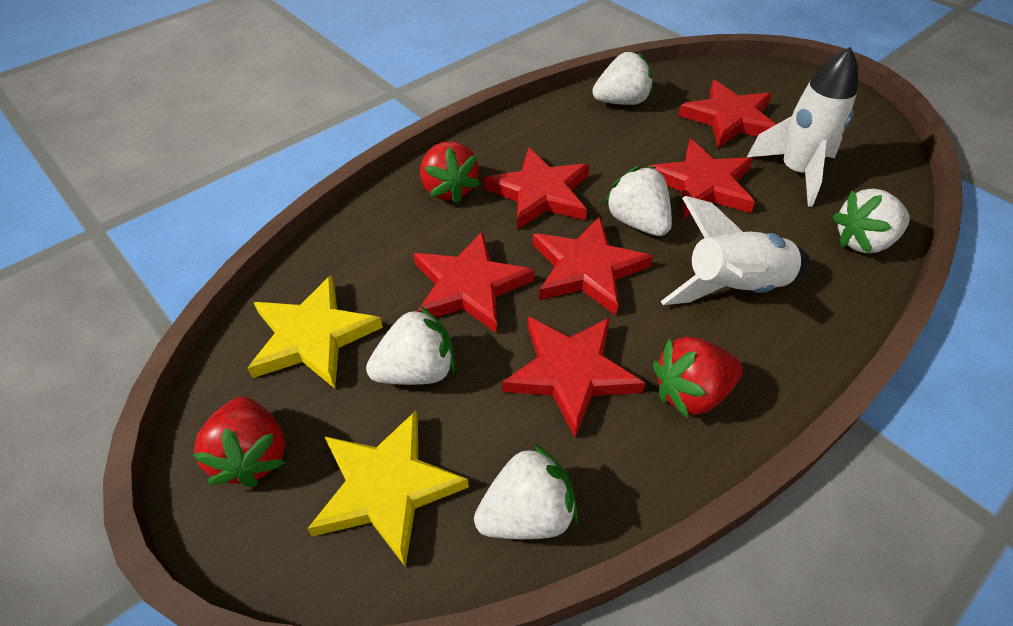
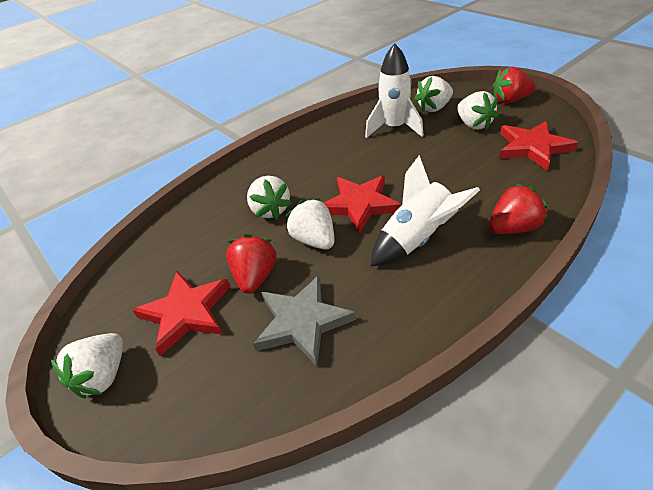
grey star: 0 -> 1
red star: 6 -> 3
yellow star: 2 -> 0

